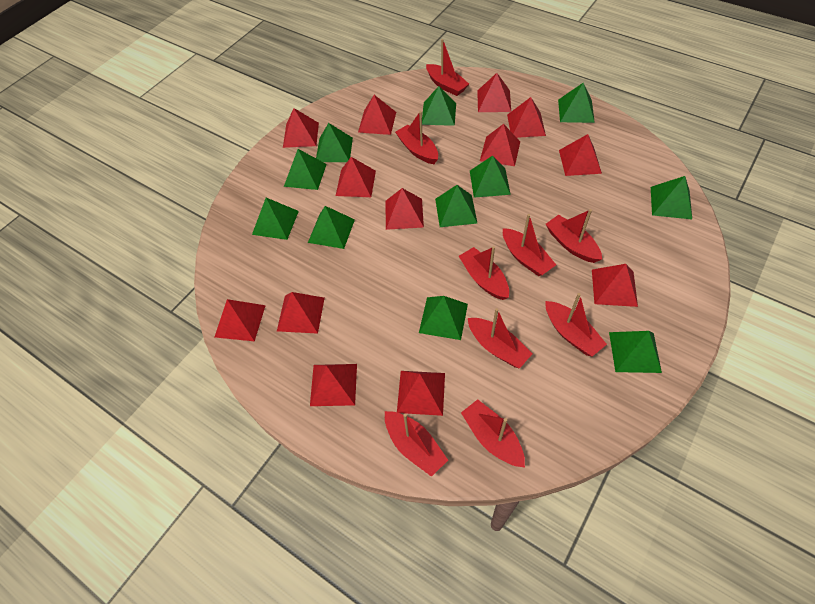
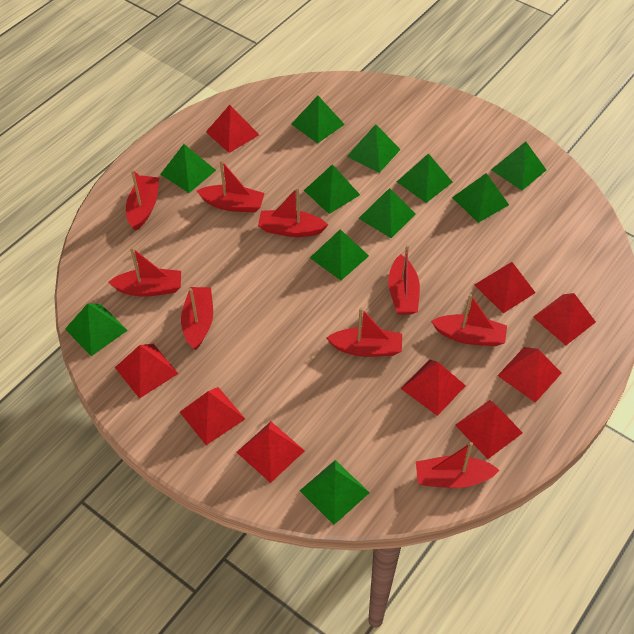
red pyramid: 13 -> 9

